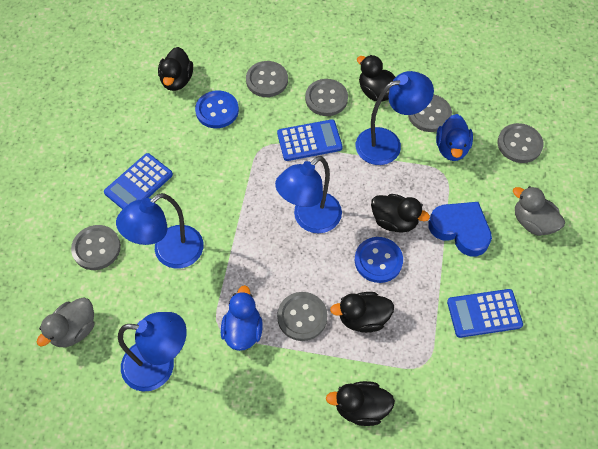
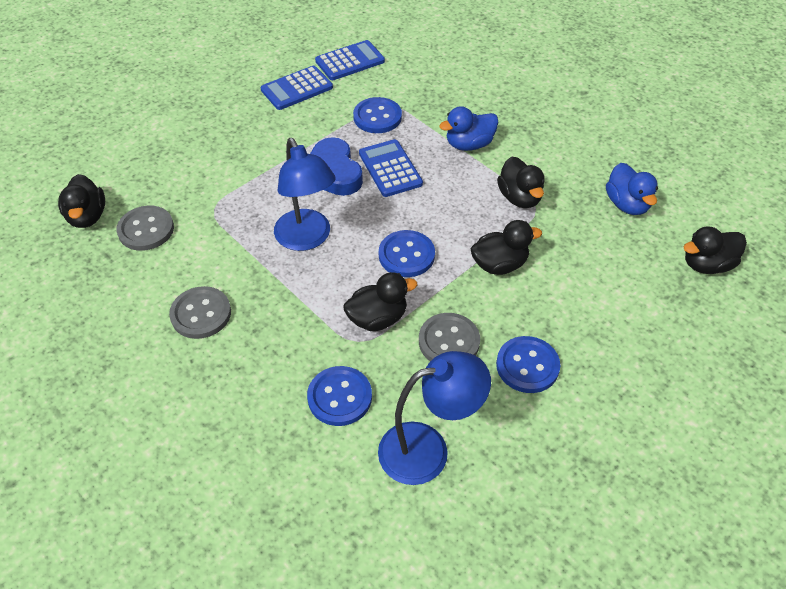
blue button: 2 -> 4
blue lamp: 4 -> 2
grey button: 6 -> 3
grey duck: 2 -> 0

